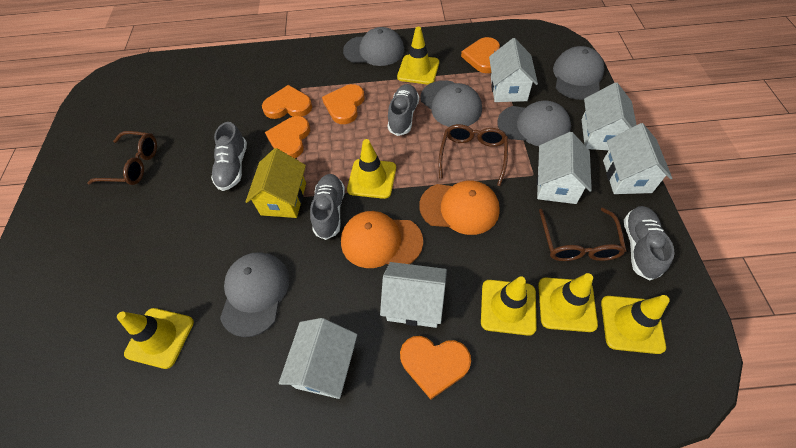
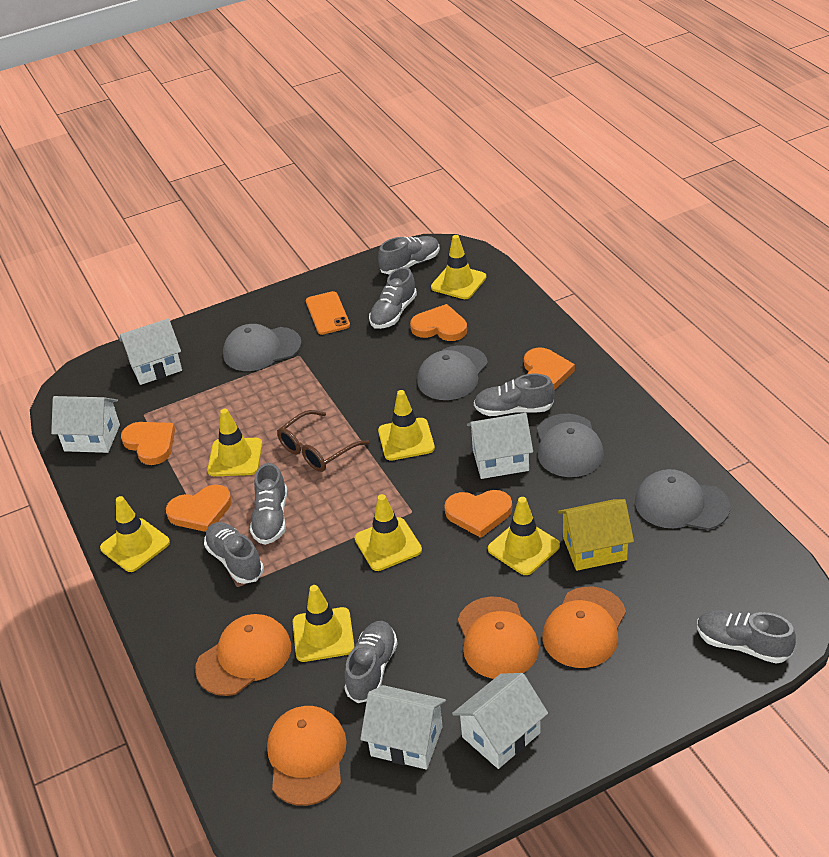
brown glasses: 3 -> 1
grey cap: 5 -> 4
grey shoe: 4 -> 7
orange cap: 2 -> 4
orange phone: 0 -> 1
white house: 6 -> 5
yellow traffic cone: 6 -> 7

